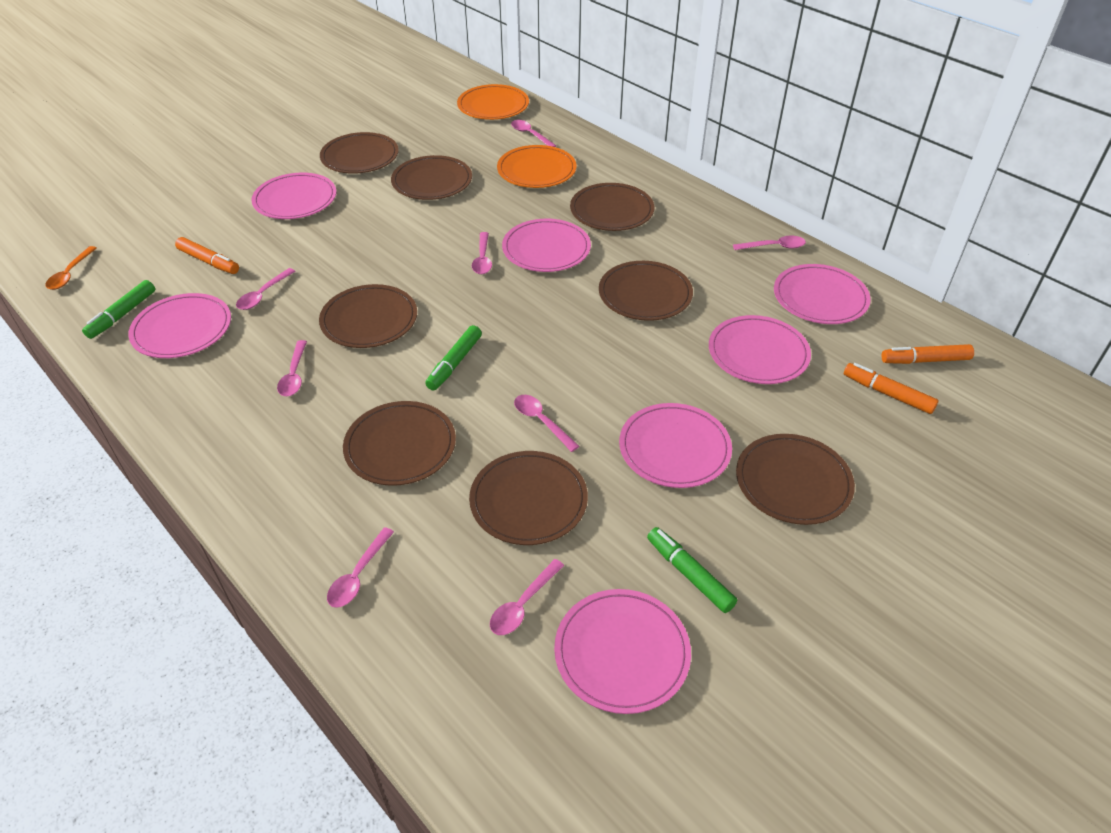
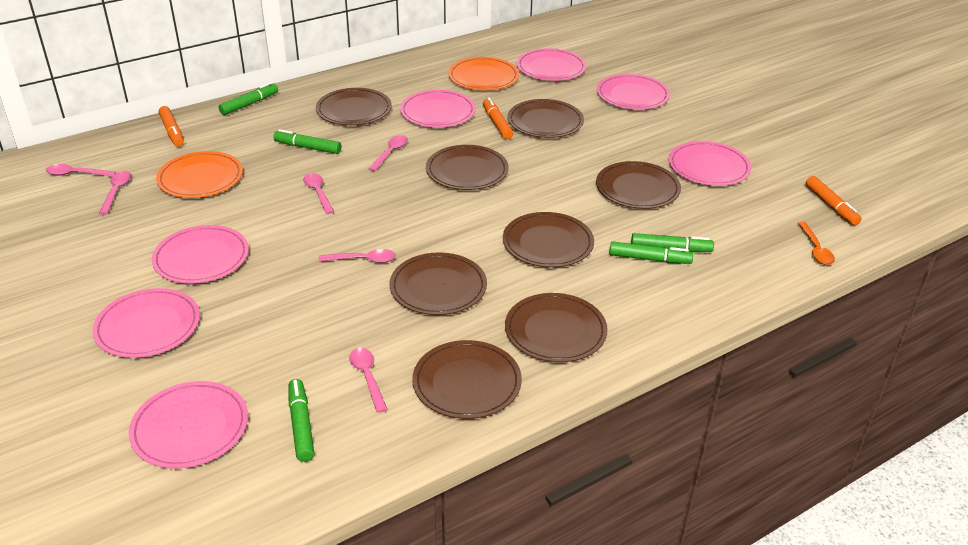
green marker: 3 -> 5
pink spoon: 8 -> 6

